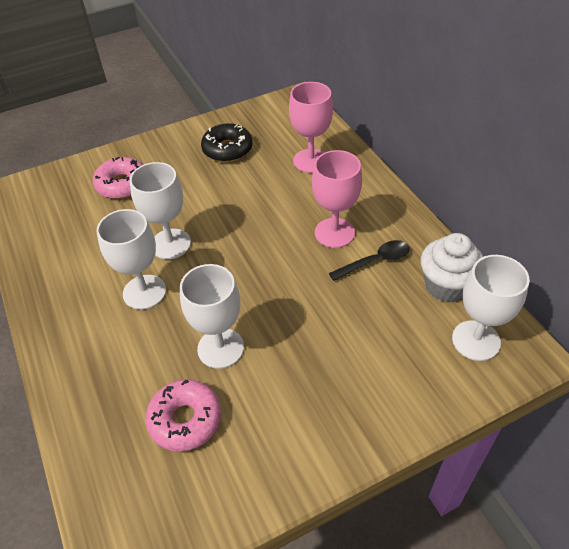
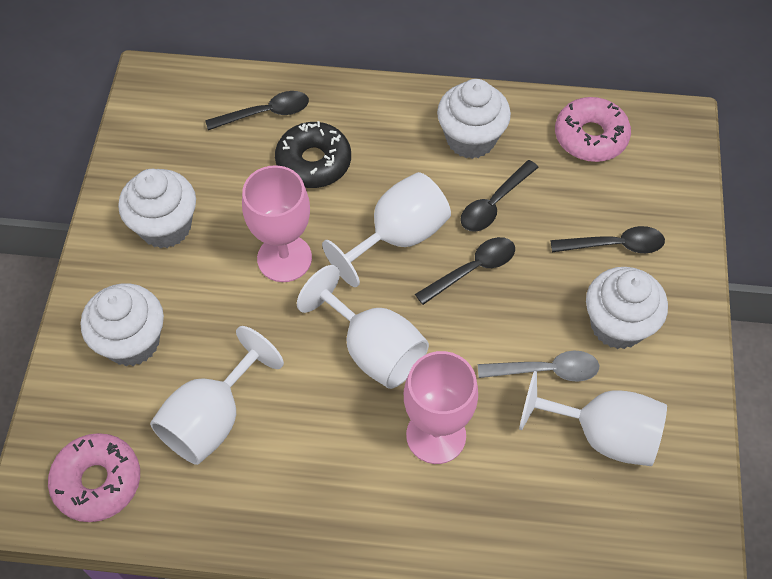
black spoon: 1 -> 4
grey spoon: 0 -> 1
white cupcake: 1 -> 4

